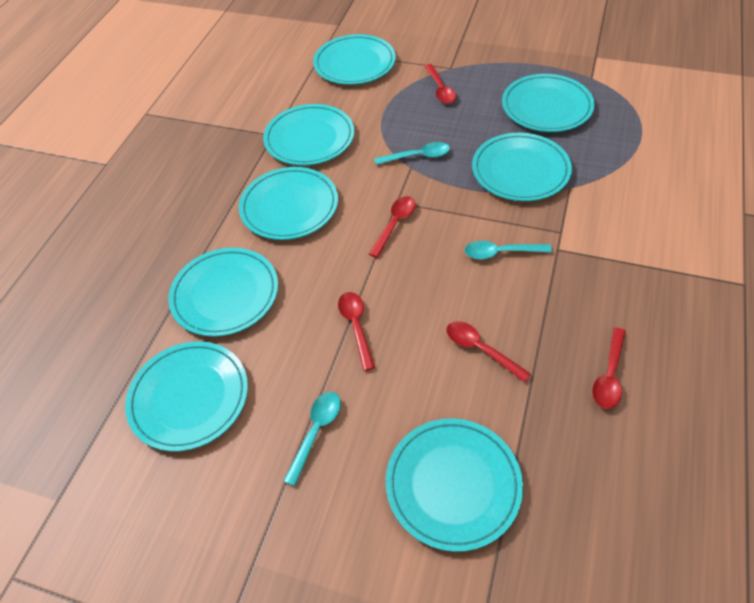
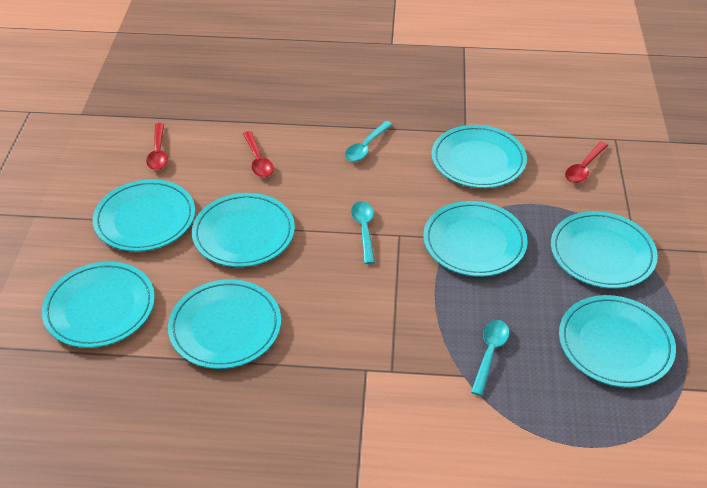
red spoon: 5 -> 3

